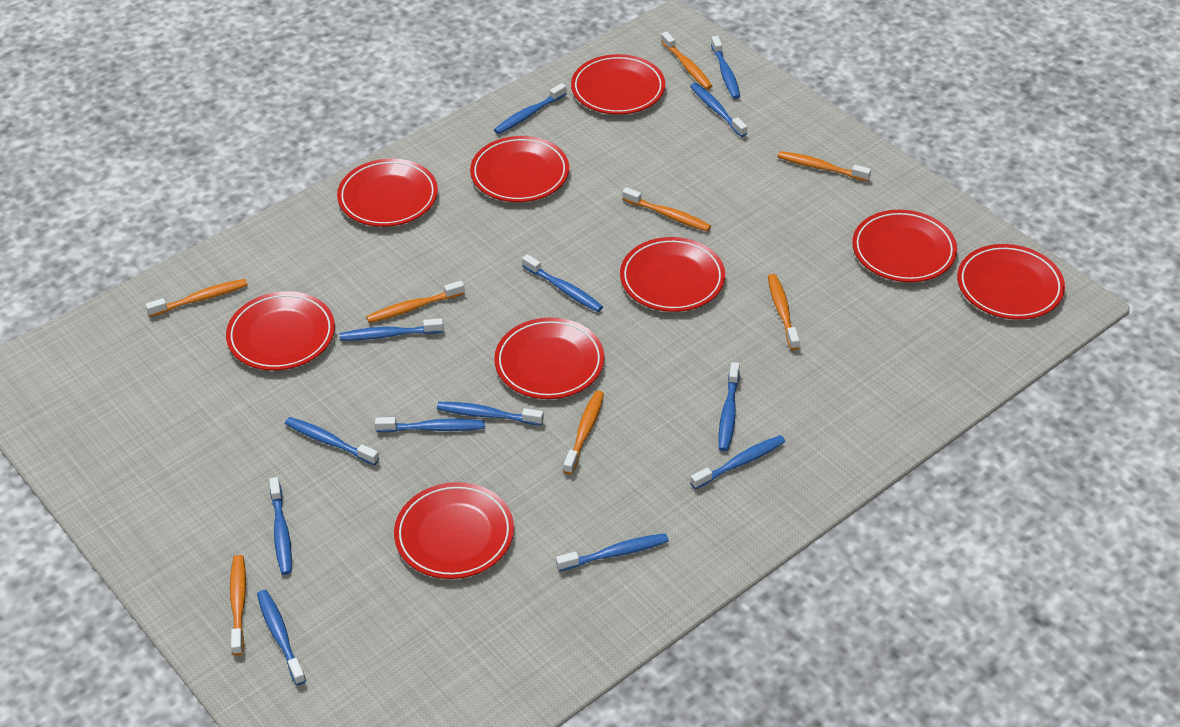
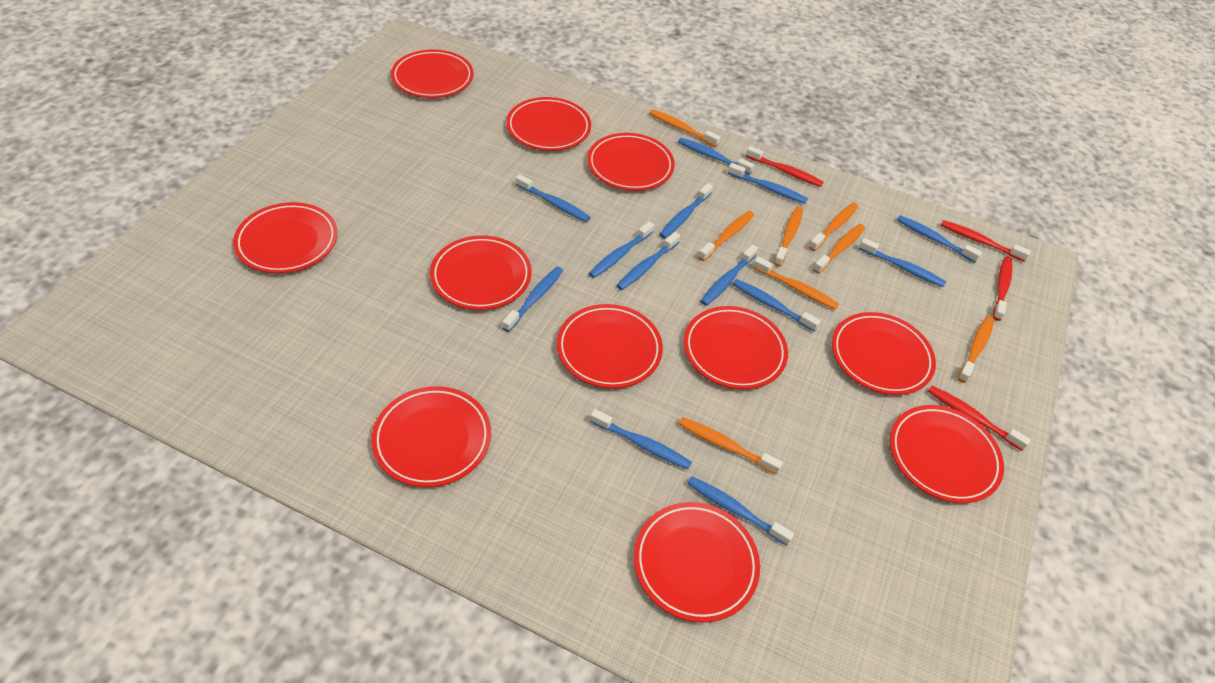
red plate: 9 -> 11
red toothbrush: 0 -> 4

